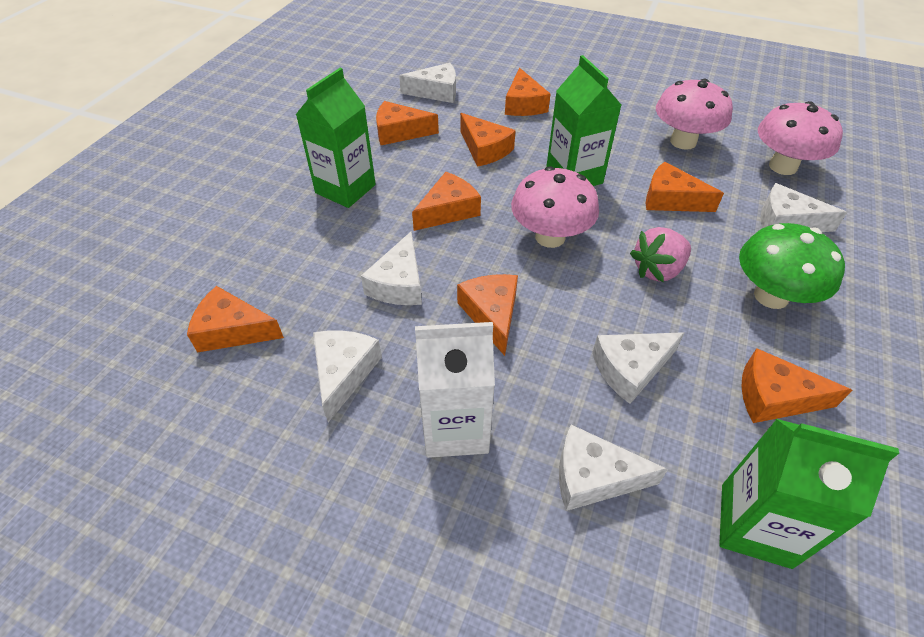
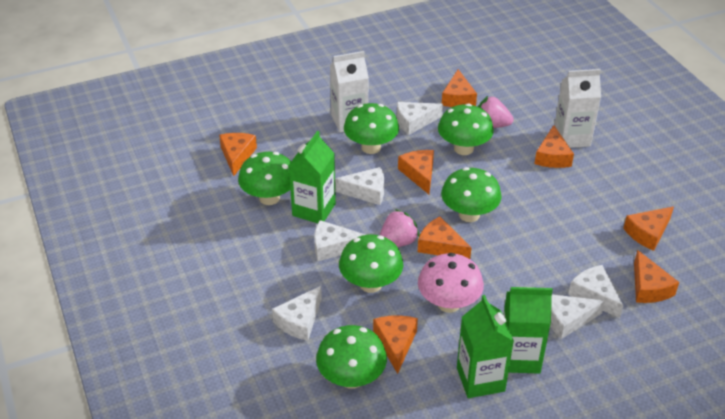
green mushroom: 1 -> 6
pink mushroom: 3 -> 1
pink strawberry: 1 -> 2
white carton: 1 -> 2

